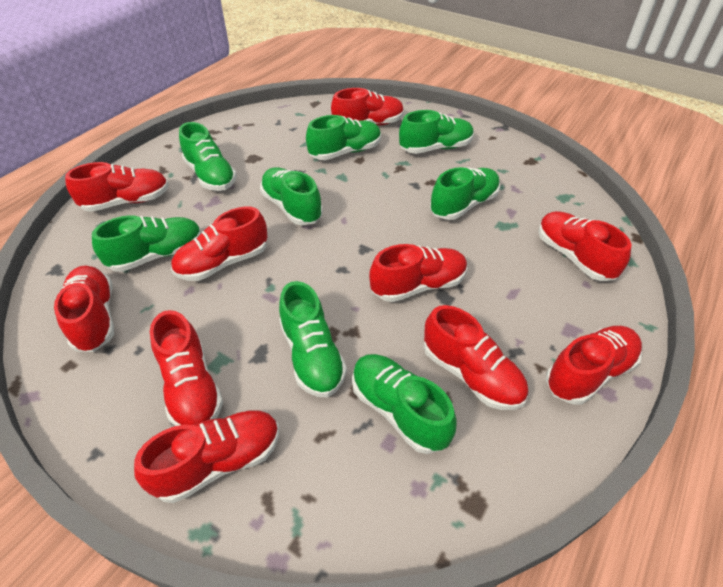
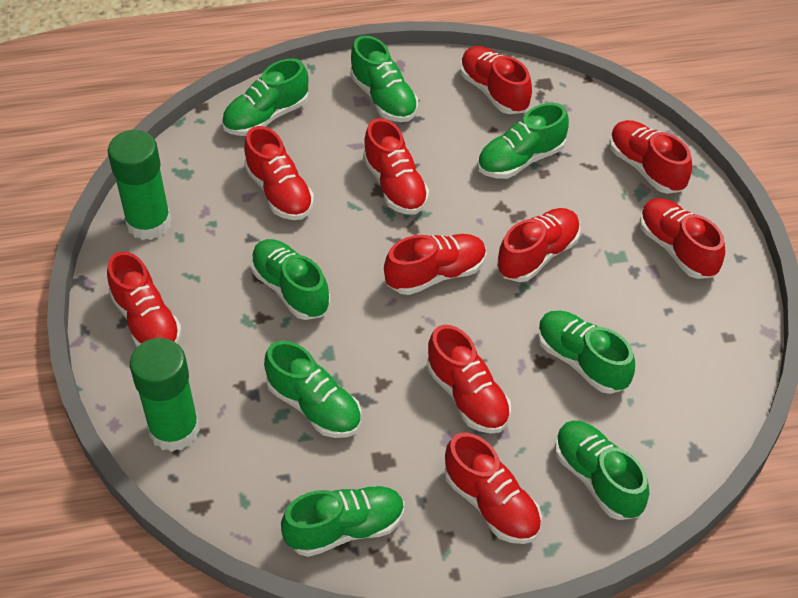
green glue stick: 0 -> 2

